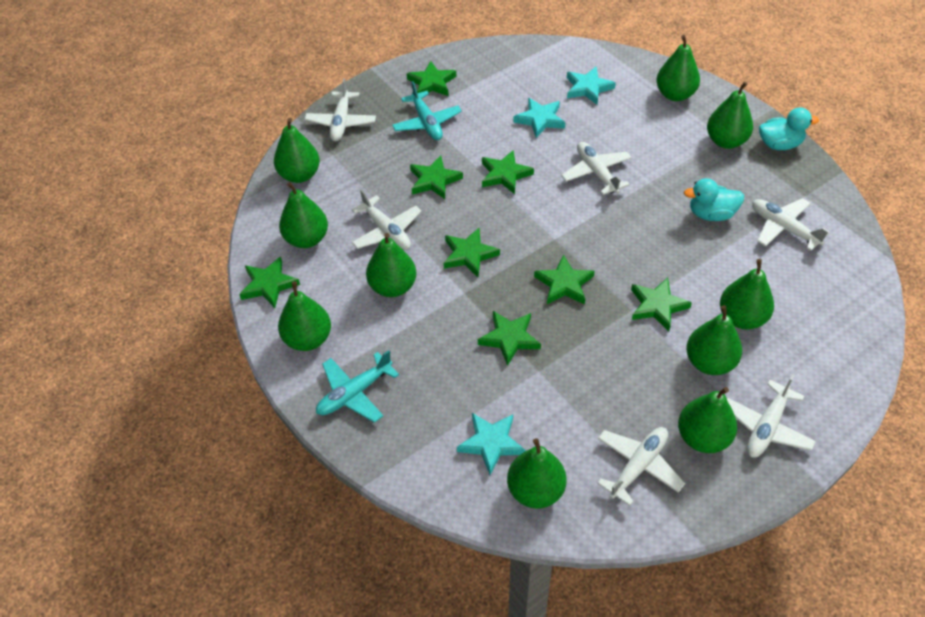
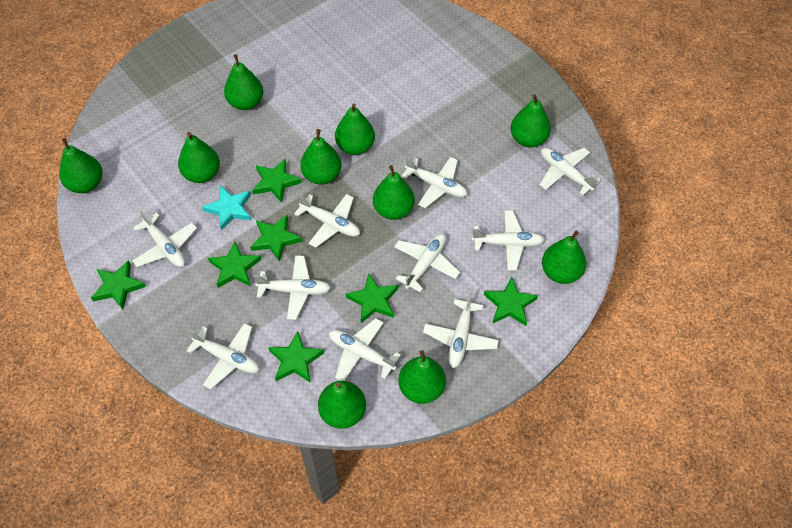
green star: 8 -> 7
turquoise duck: 2 -> 0
turquoise plane: 2 -> 0
turquoise star: 3 -> 1
white plane: 6 -> 10

